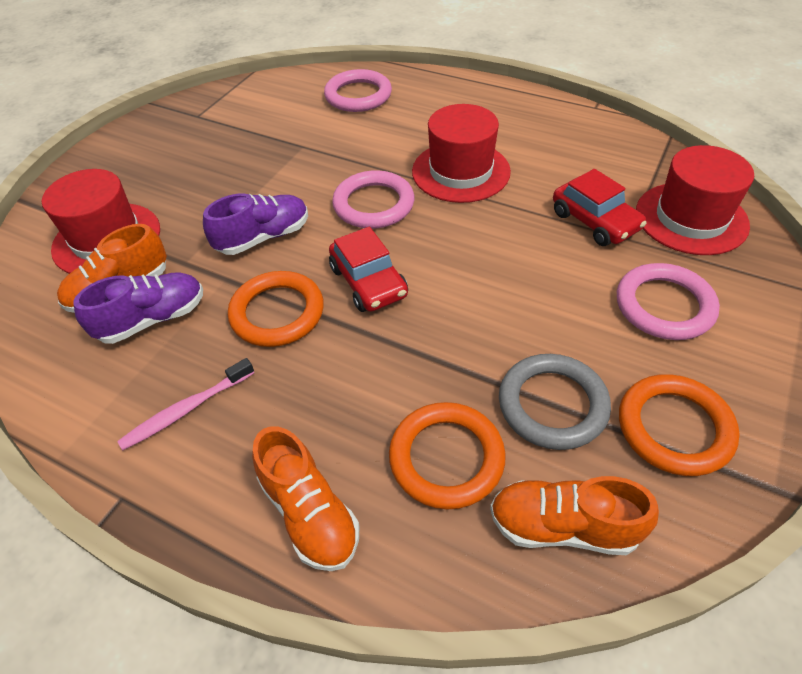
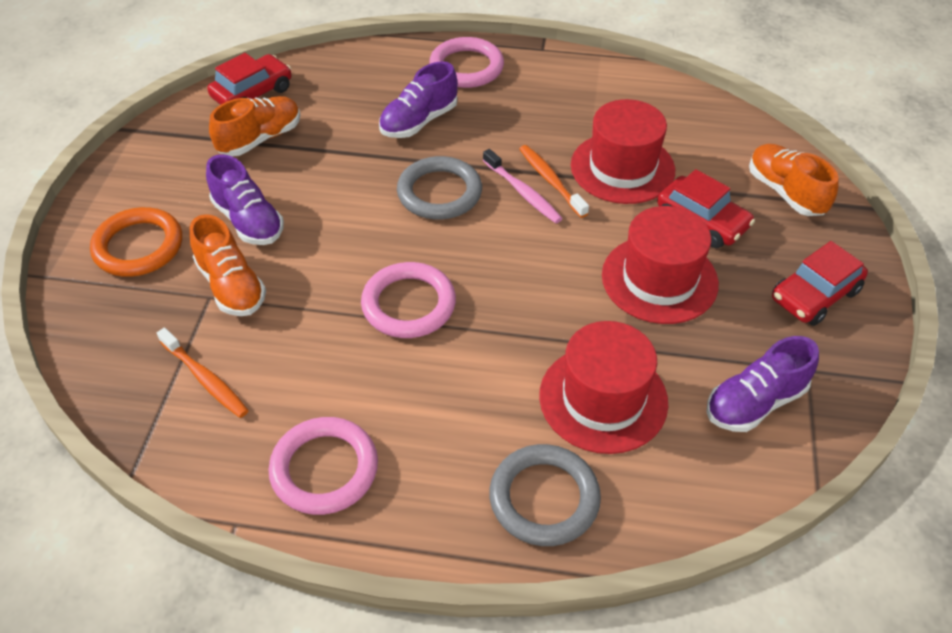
grey ring: 1 -> 2
orange ring: 3 -> 1
orange toothbrush: 0 -> 2
purple shoe: 2 -> 3
red car: 2 -> 3

